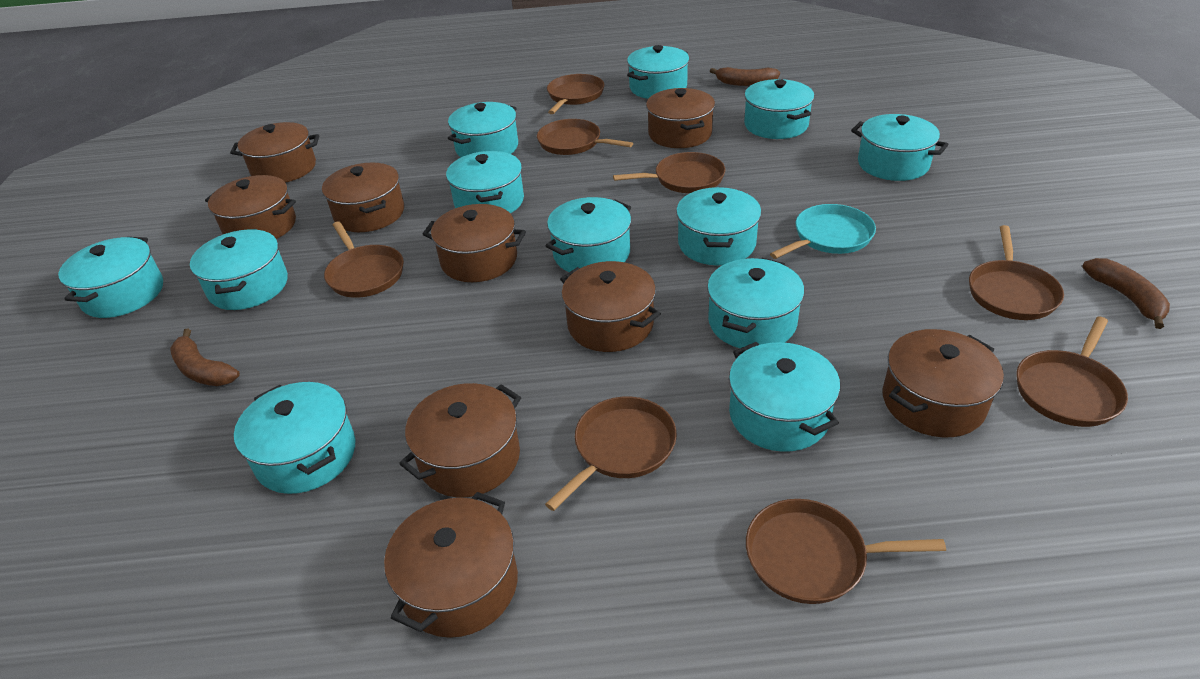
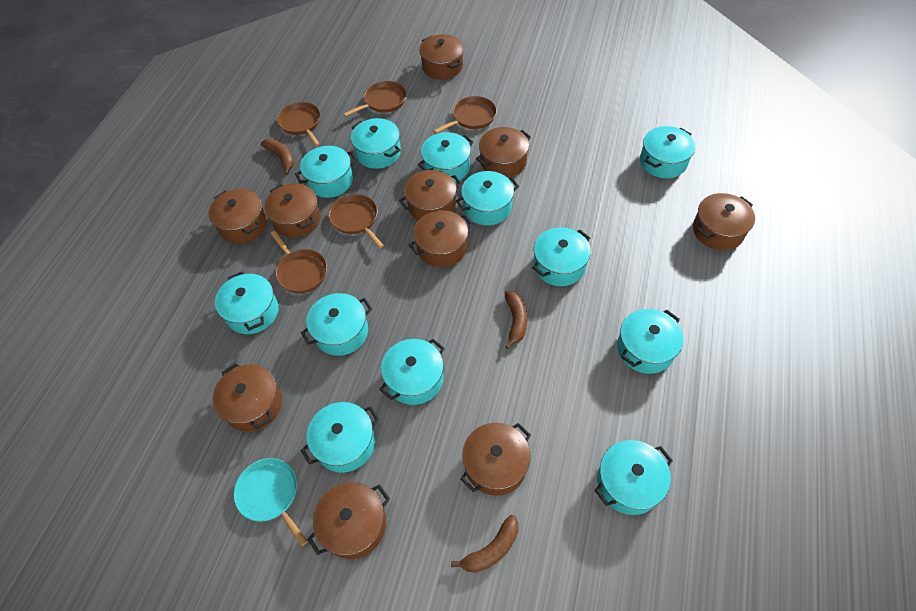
brown pan: 8 -> 5
brown pot: 9 -> 10

